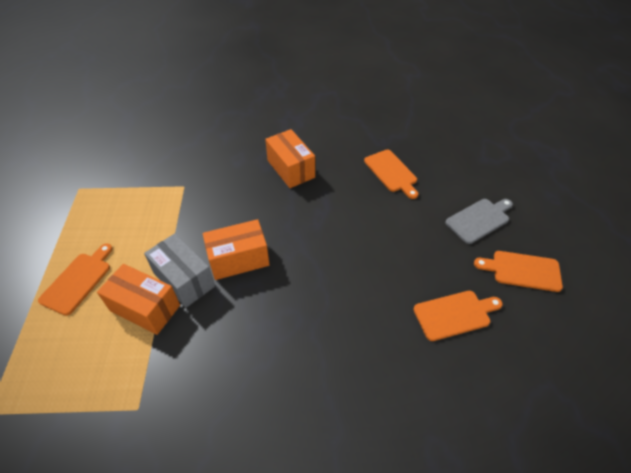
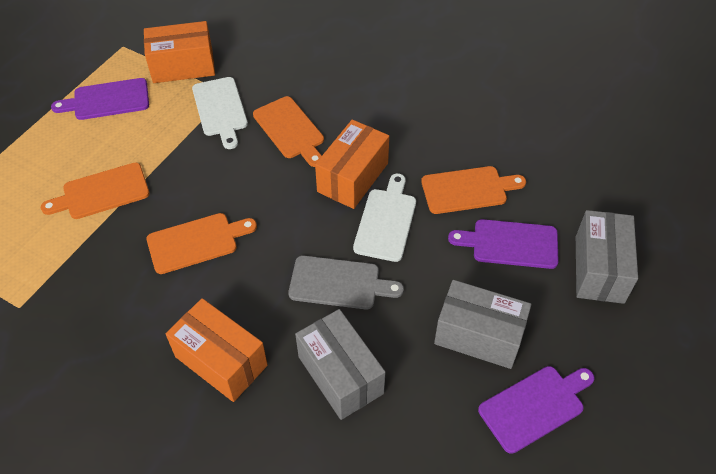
grey box: 1 -> 3
purple cutting board: 0 -> 3
white cutting board: 0 -> 2

